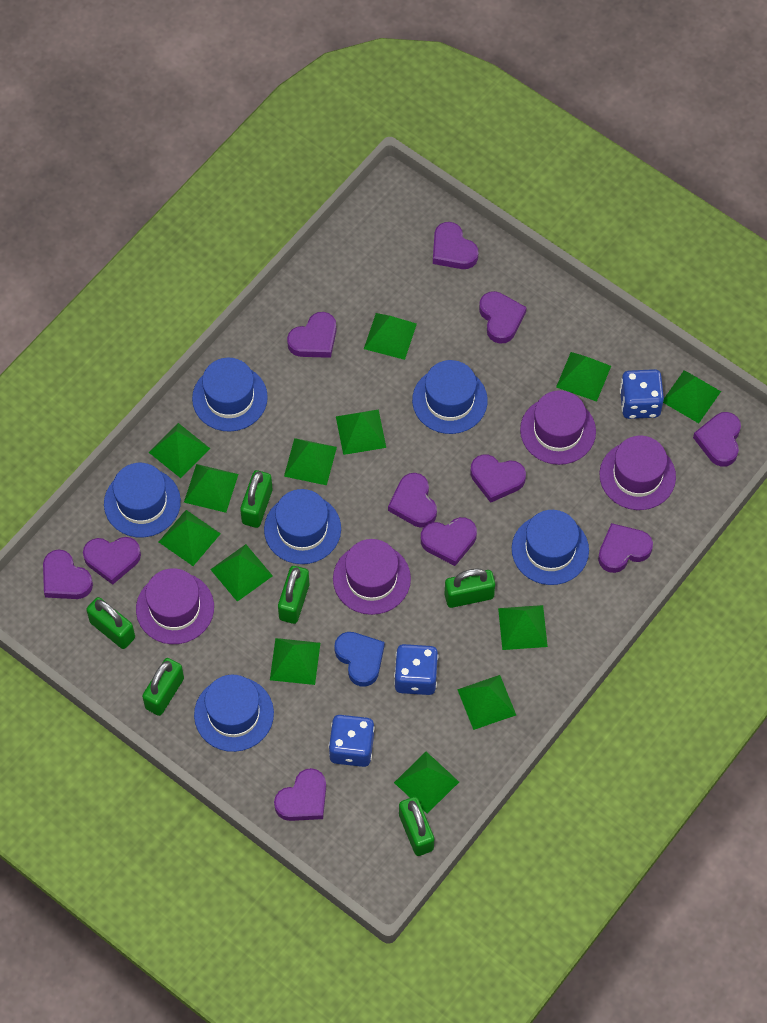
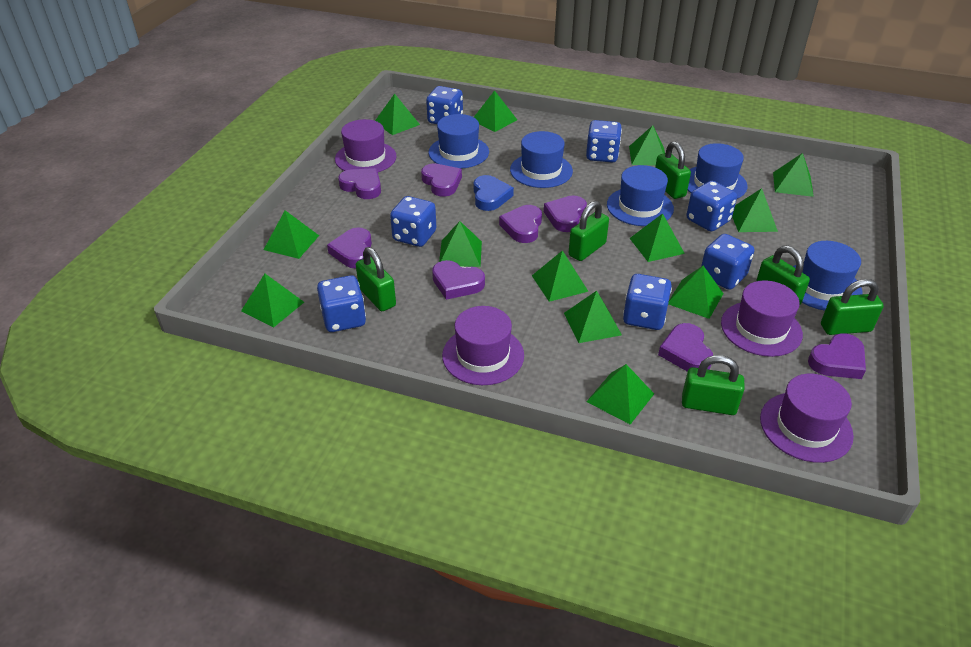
blue dice: 3 -> 7
blue hat: 6 -> 5
purple heart: 11 -> 8

